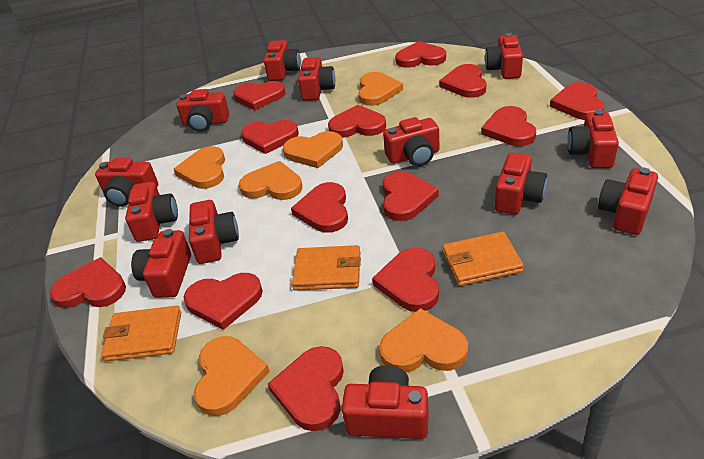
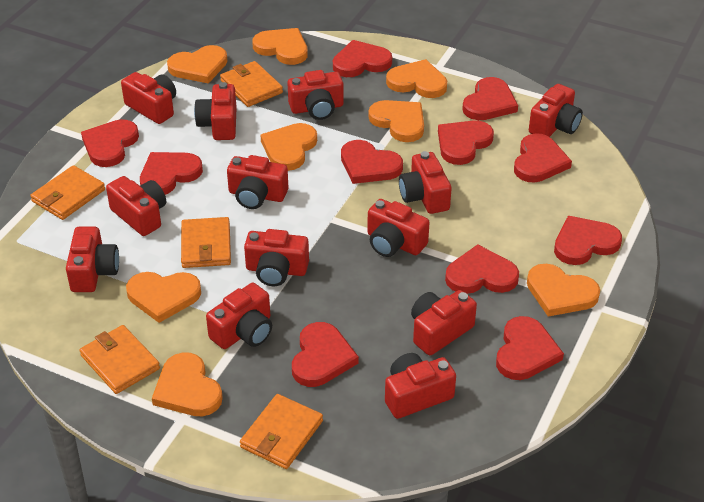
orange heart: 6 -> 8
orange wallet: 3 -> 5
red heart: 13 -> 11

